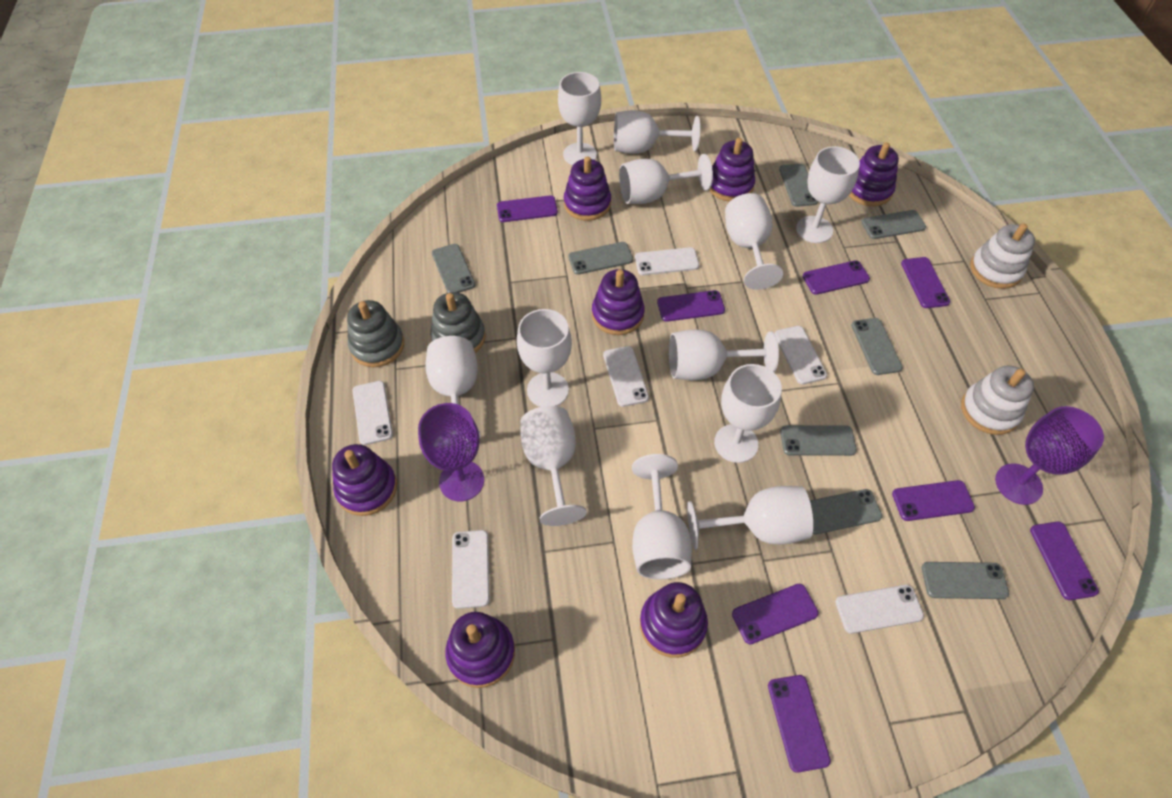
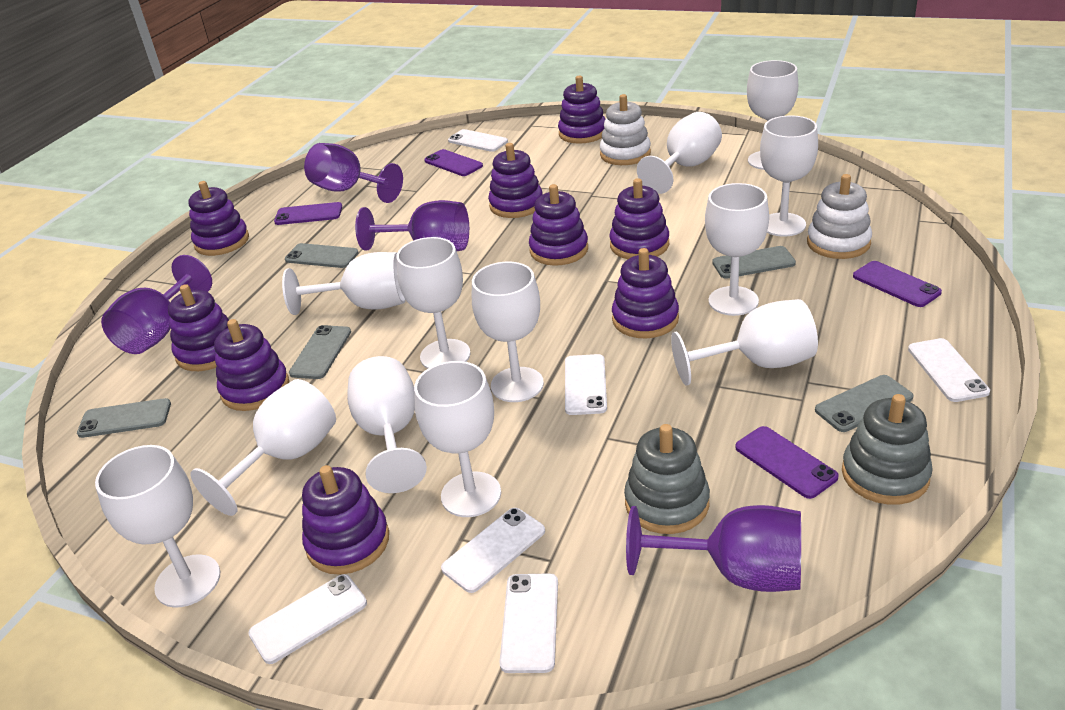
grey phone: 8 -> 5
purple goblet: 2 -> 4
purple phone: 8 -> 4
purple stacking toy: 7 -> 9

